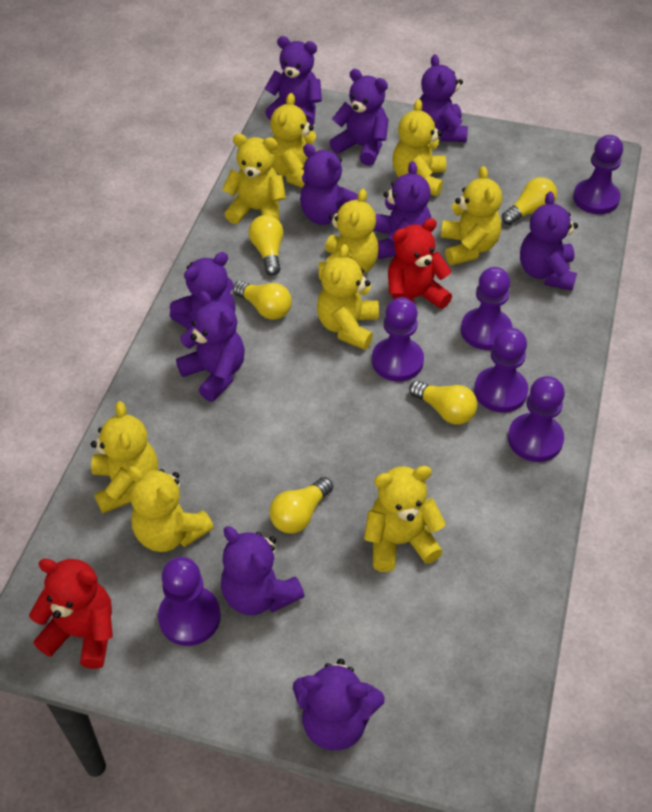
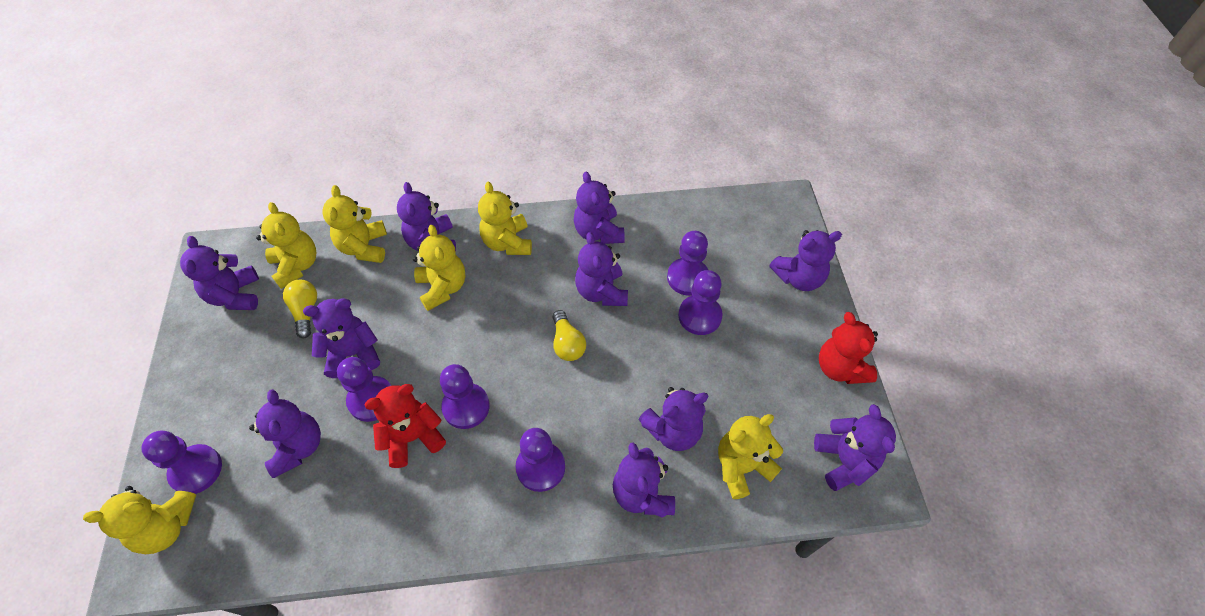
yellow light bulb: 5 -> 2
yellow teddy bear: 9 -> 6

